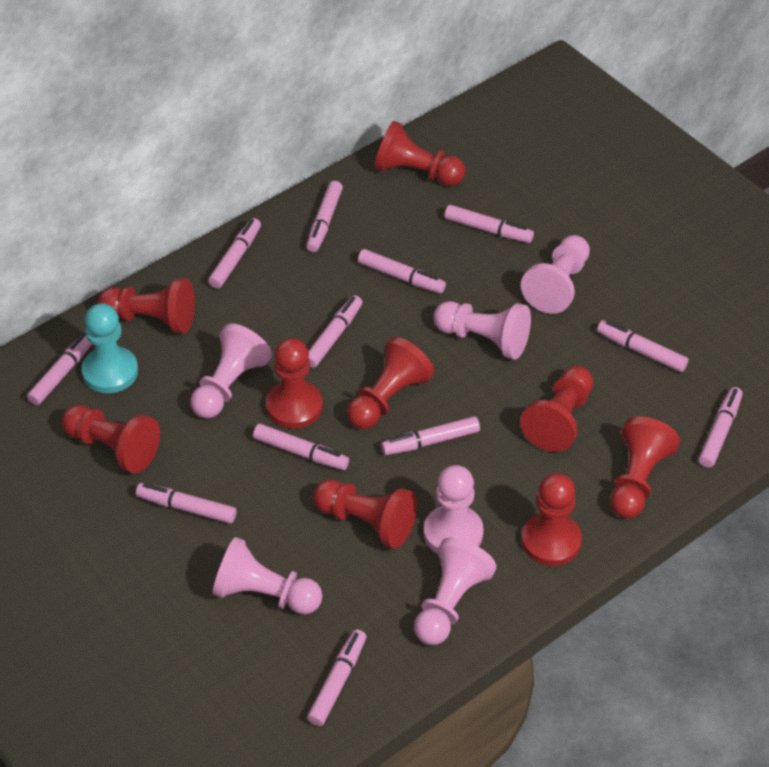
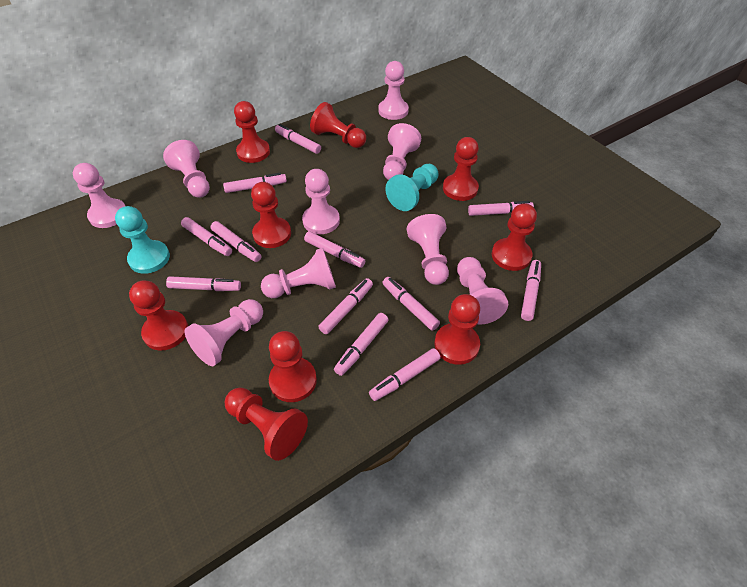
pink pawn: 6 -> 9
turquoise pawn: 1 -> 2

